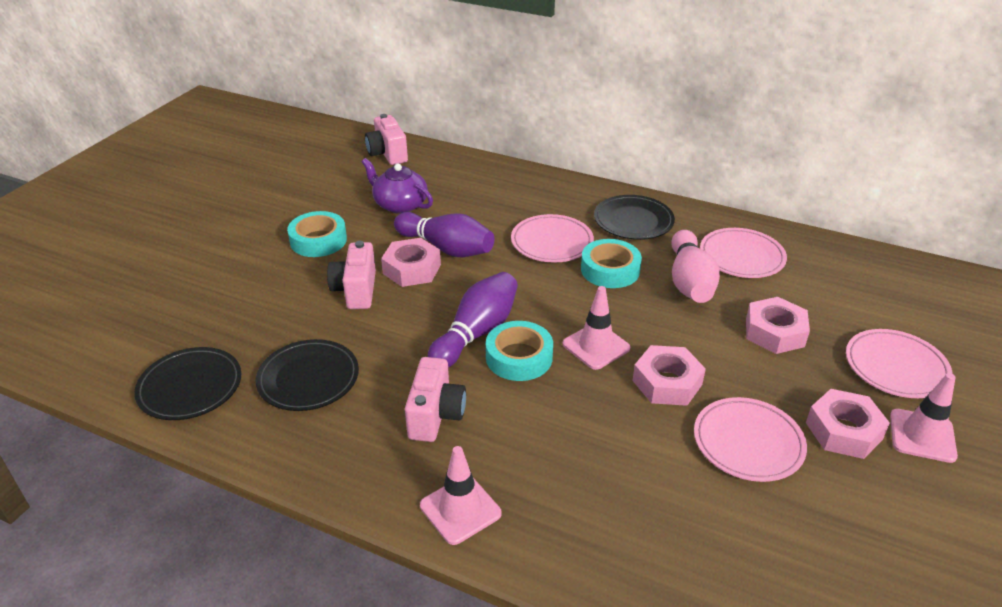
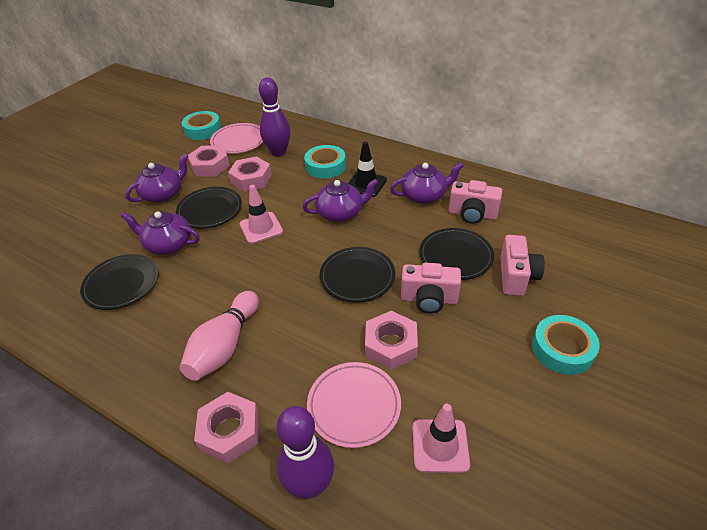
black plate: 3 -> 4
black traffic cone: 0 -> 1
pink plate: 4 -> 2
pink traffic cone: 3 -> 2
purple teapot: 1 -> 4

